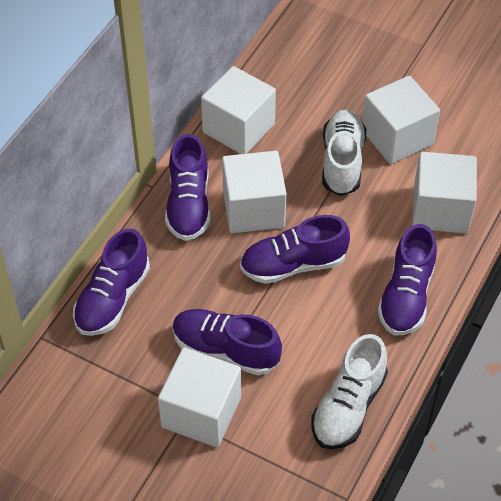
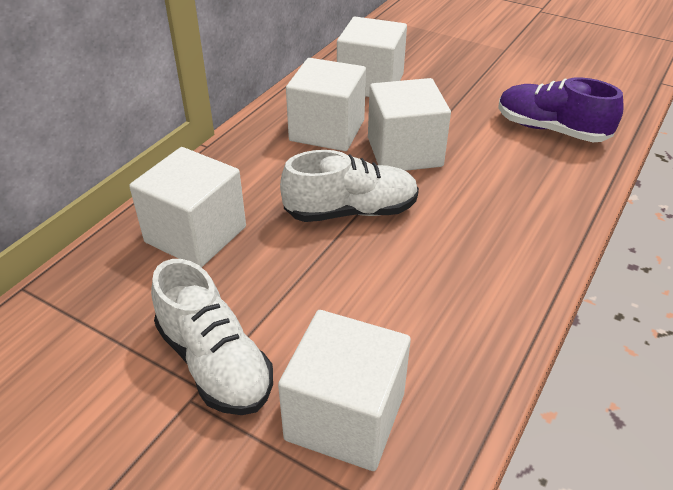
purple shoe: 5 -> 1

